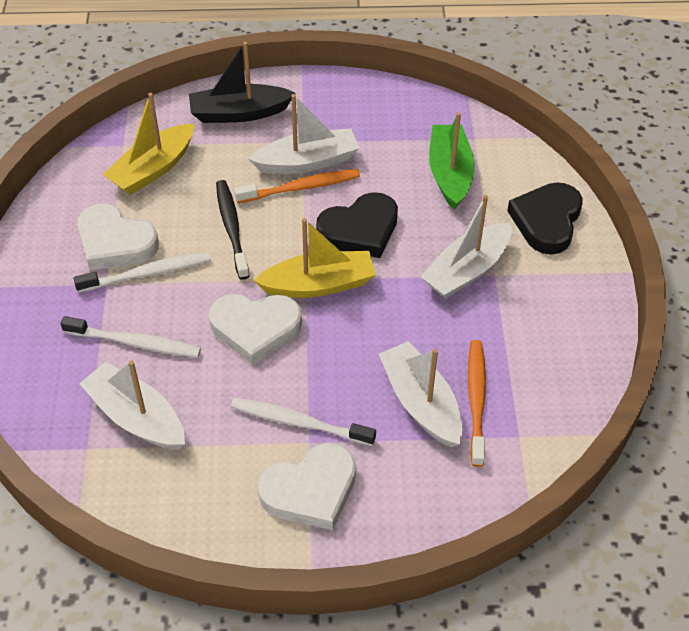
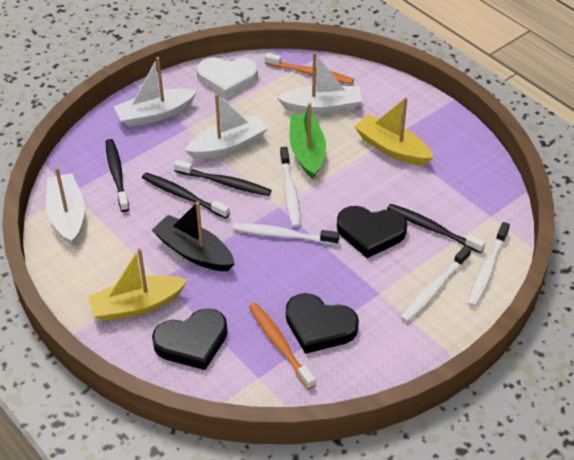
black heart: 2 -> 3
black toothbrush: 1 -> 4
white heart: 3 -> 1
white toothbrush: 3 -> 4

